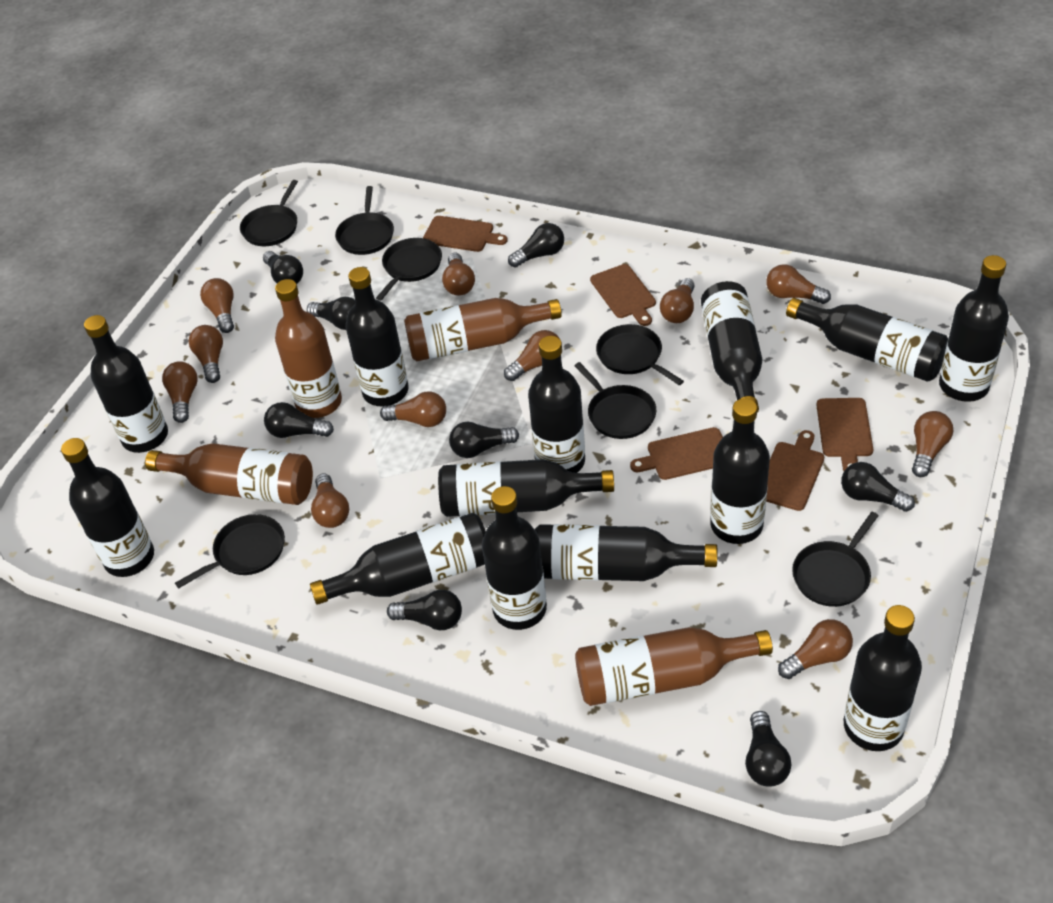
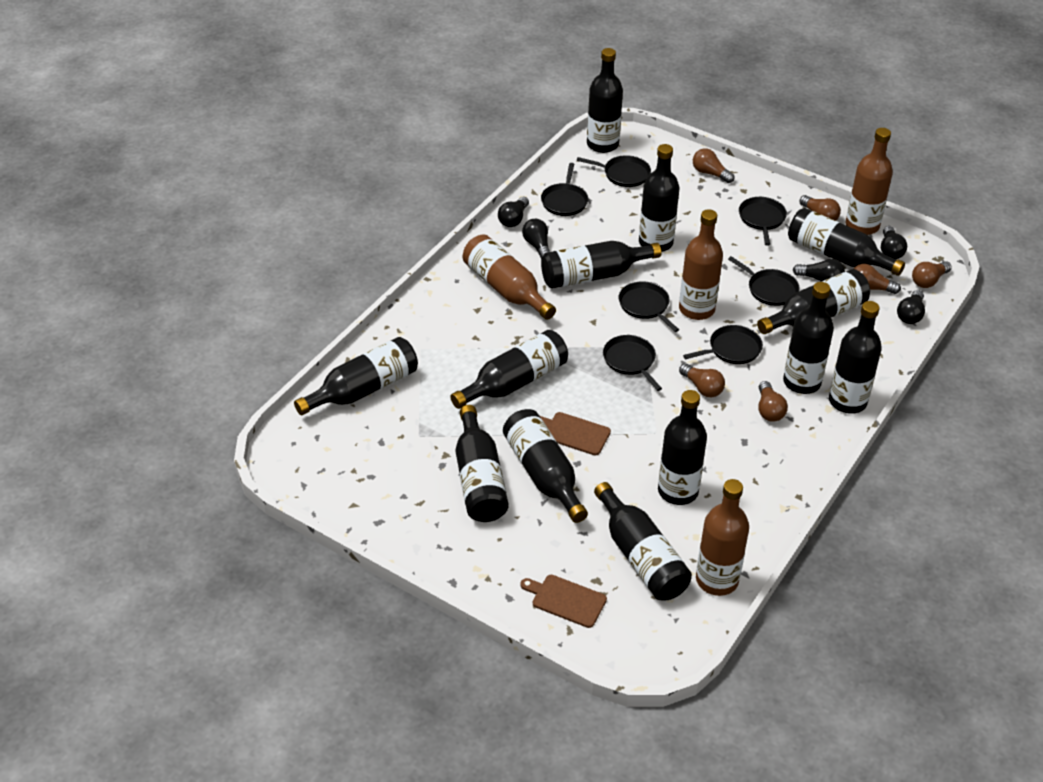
black light bulb: 8 -> 5
brown cutting board: 5 -> 2
brown light bulb: 11 -> 6

